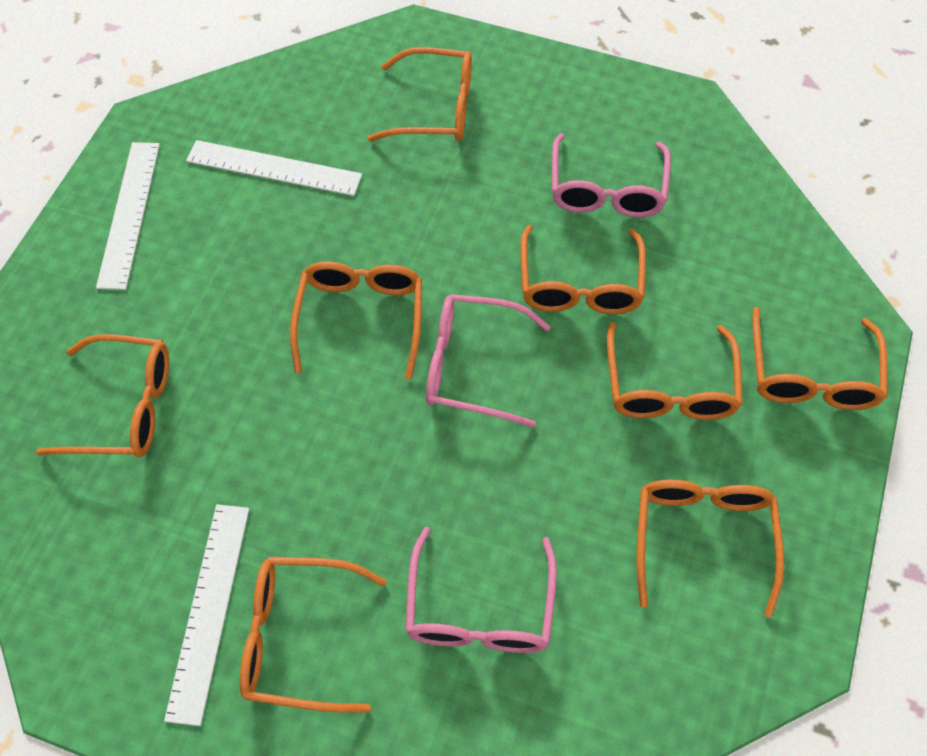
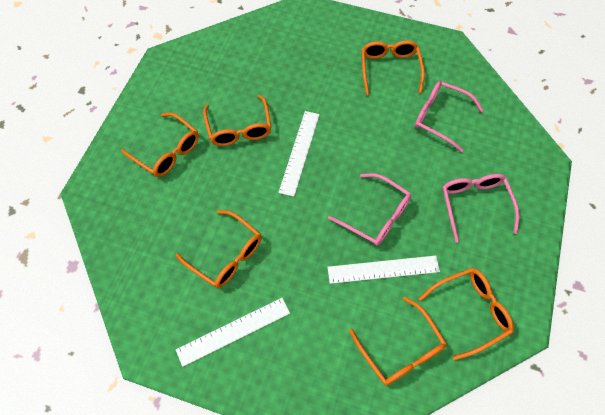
orange glasses: 8 -> 6

